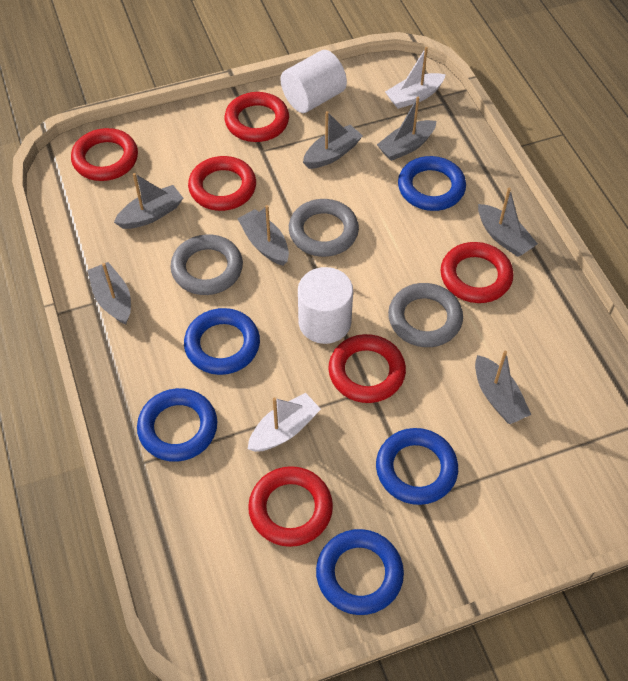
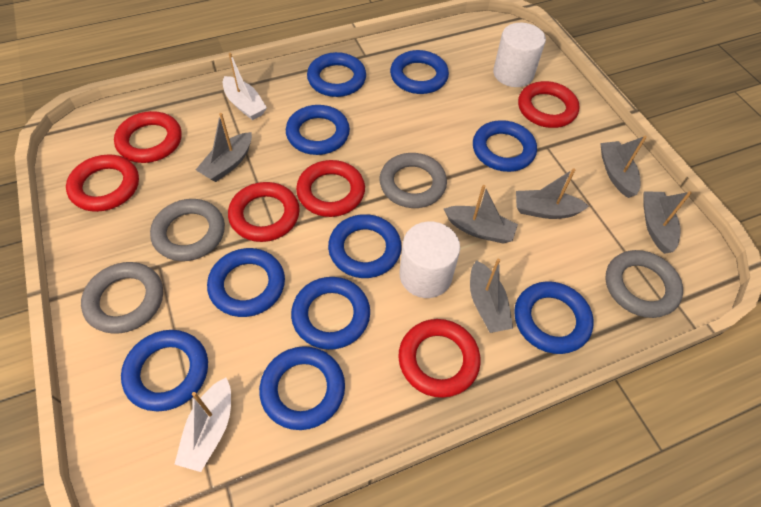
blue ring: 5 -> 10
grey boat: 7 -> 6
grey ring: 3 -> 4

